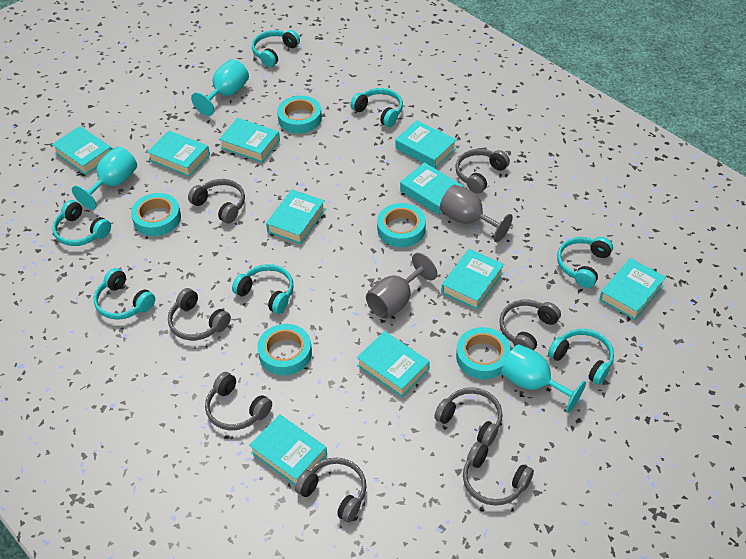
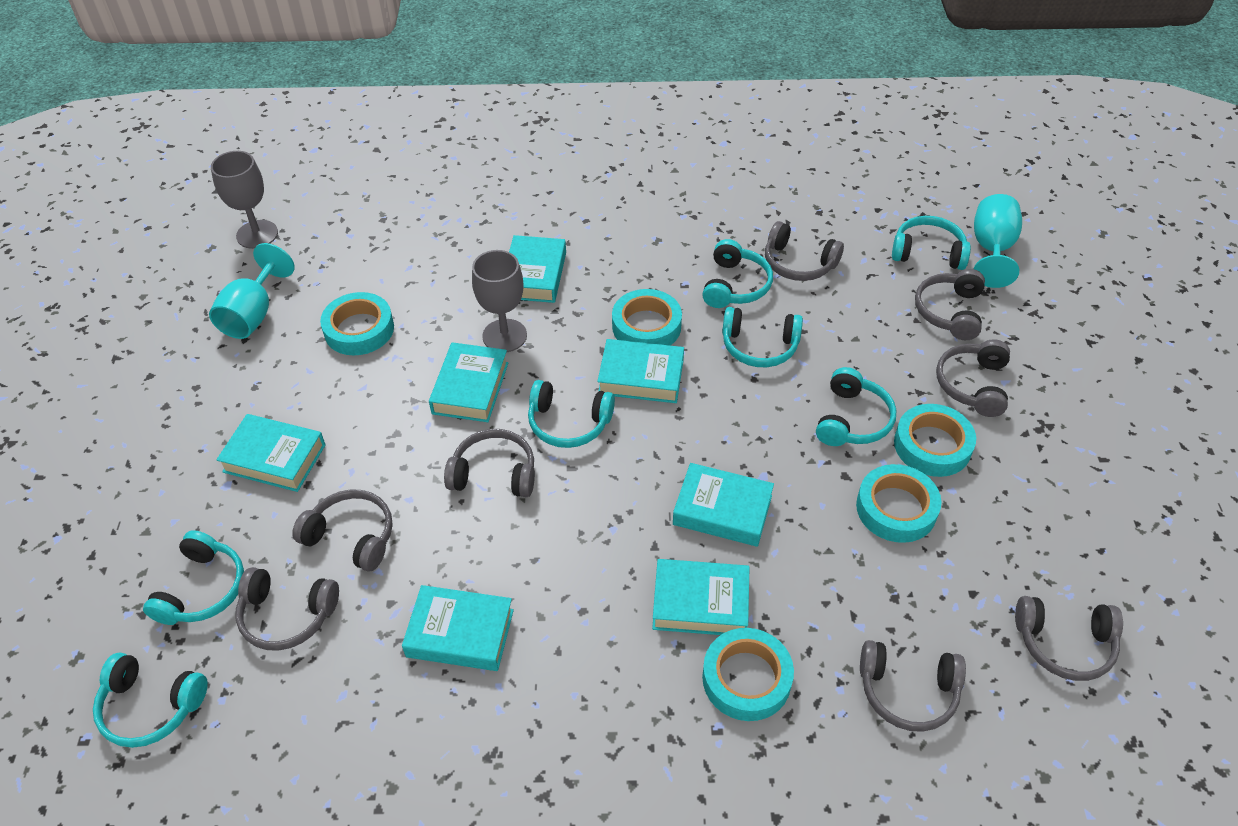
turquoise book: 10 -> 7
turquoise goblet: 3 -> 2

